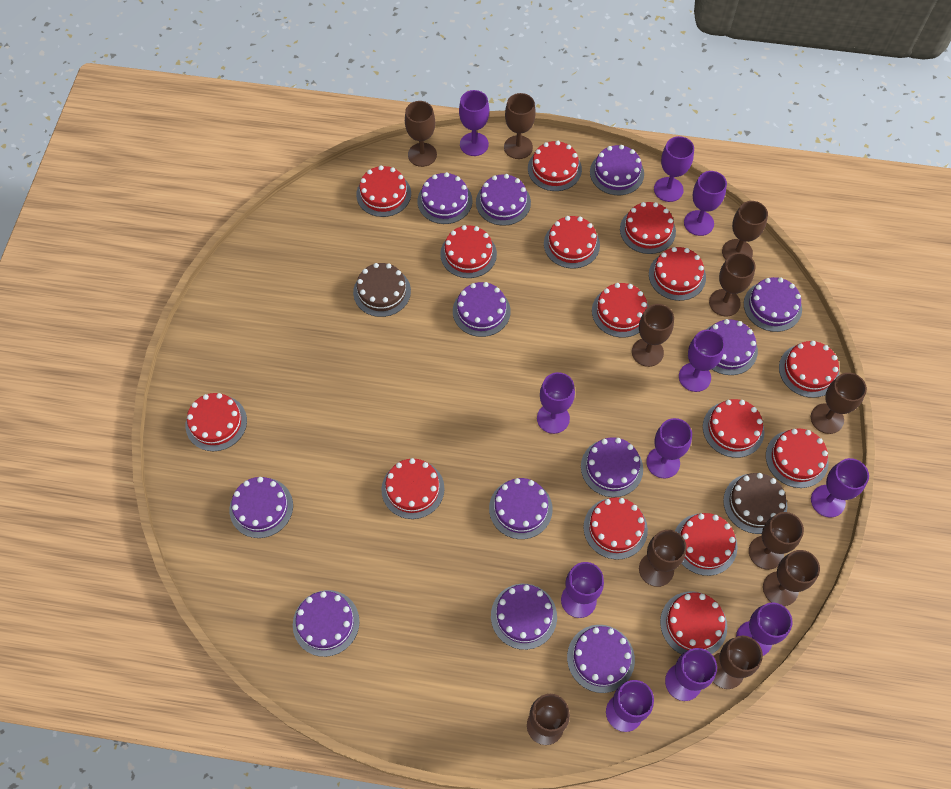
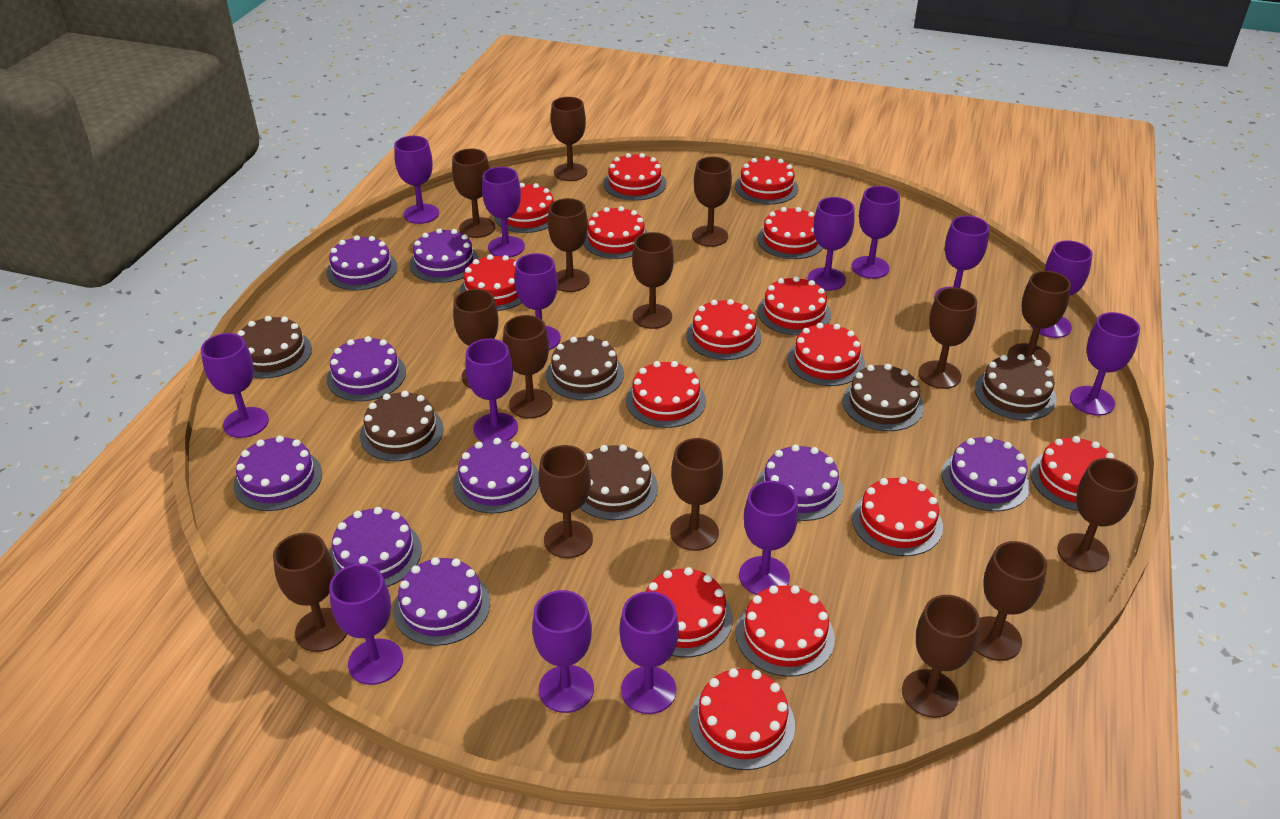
brown cake: 2 -> 6
brown goblet: 11 -> 15
purple cake: 12 -> 9
purple goblet: 11 -> 14

